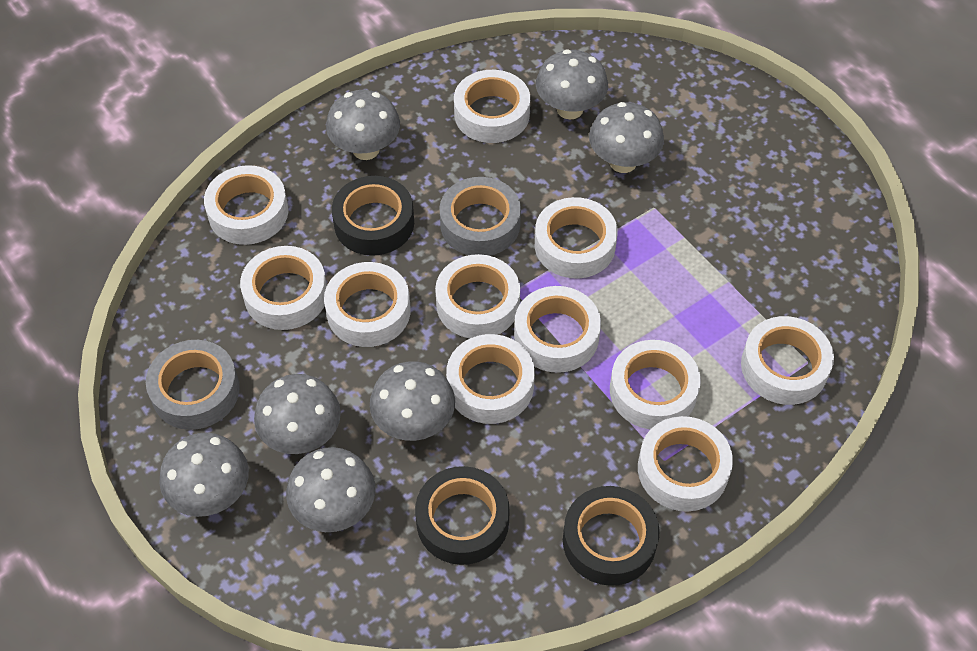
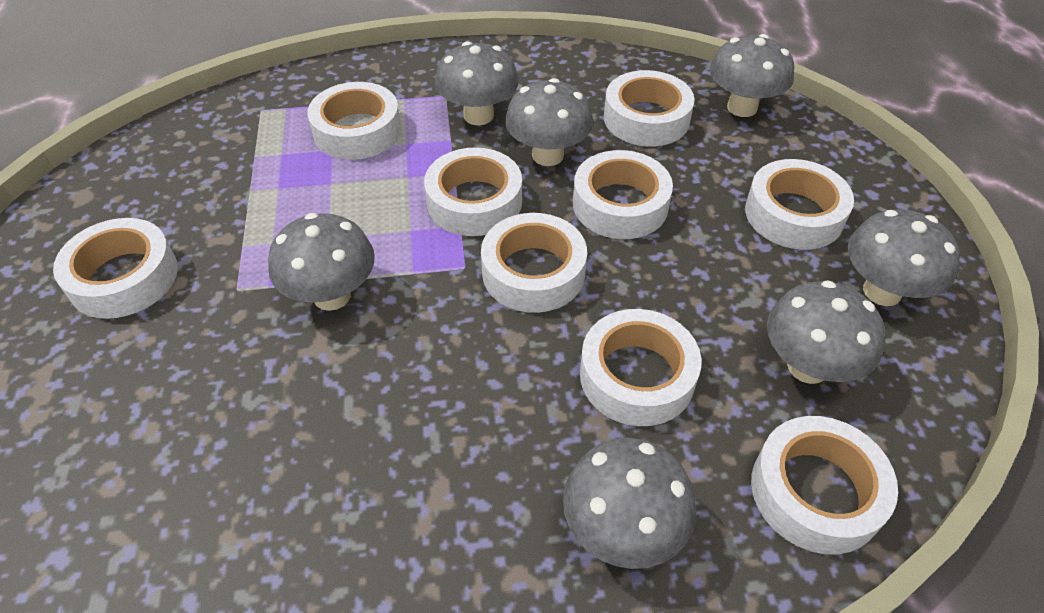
black tape: 3 -> 0
grey tape: 2 -> 0
white tape: 11 -> 9

